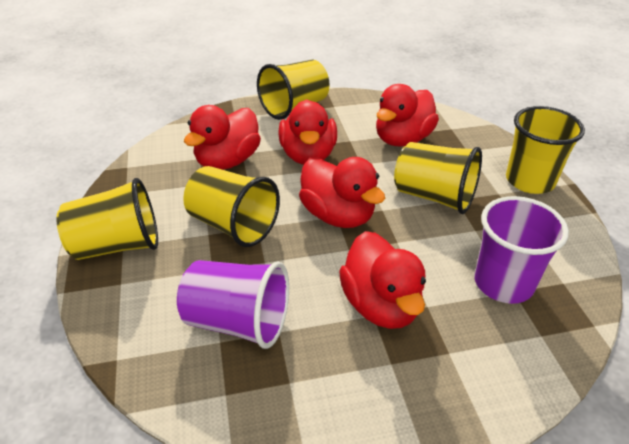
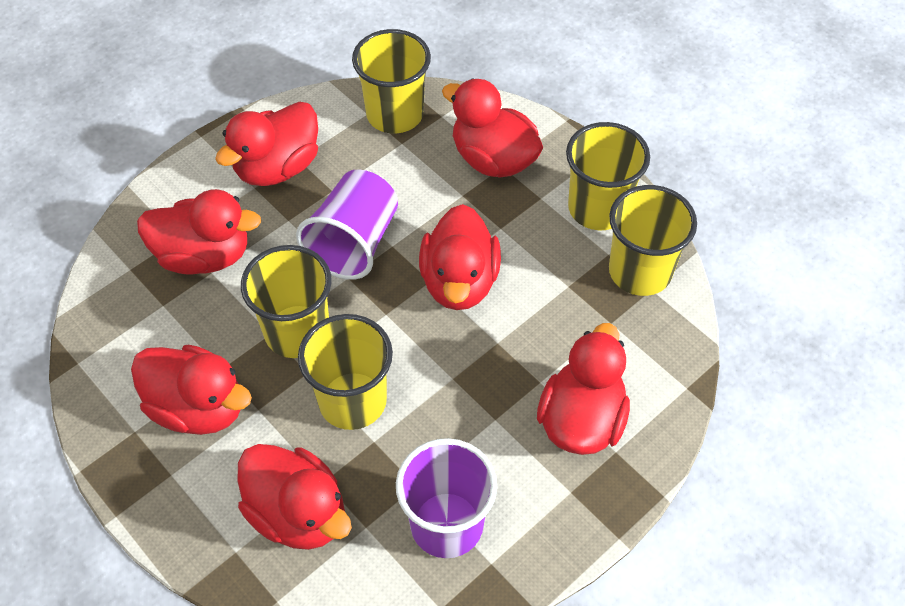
red duck: 5 -> 7

